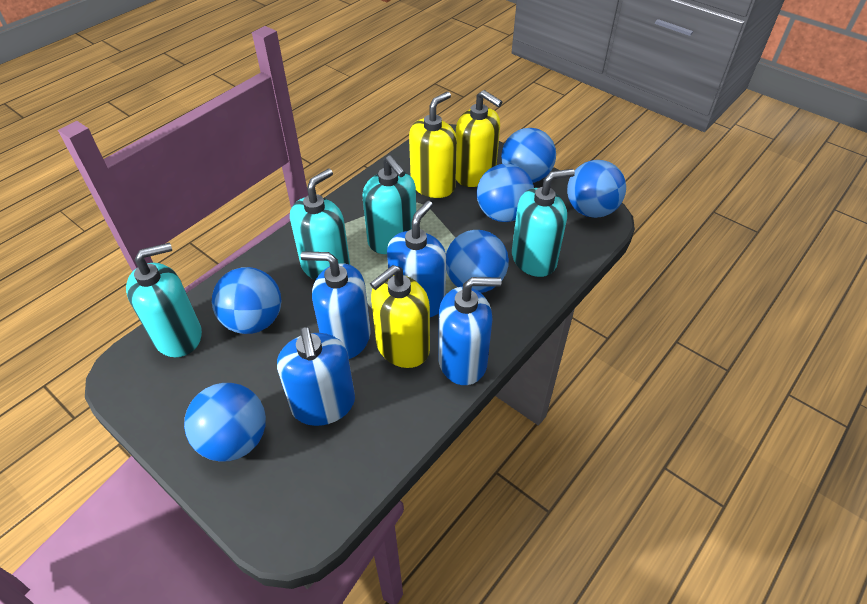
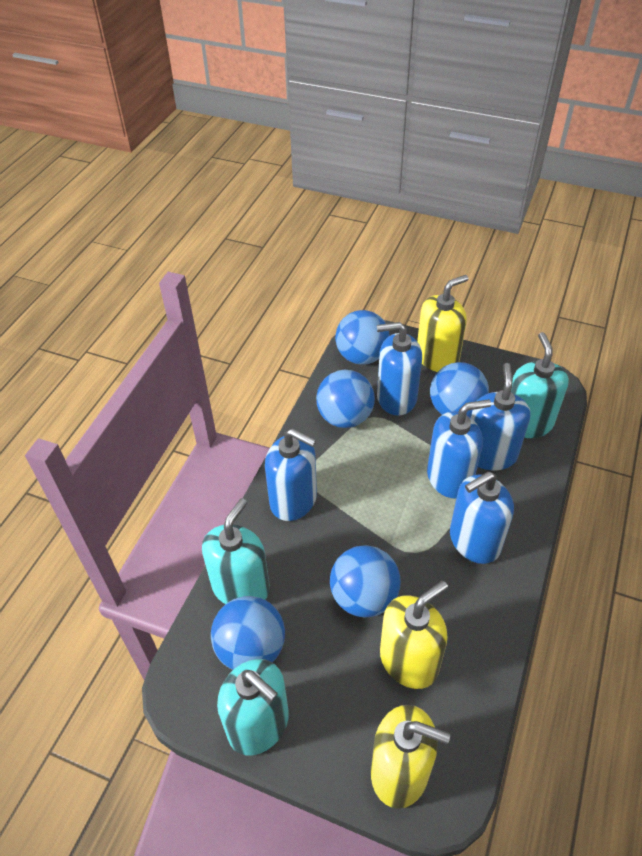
blue ball: 6 -> 5
blue soap dispenser: 4 -> 5
turquoise soap dispenser: 4 -> 3

